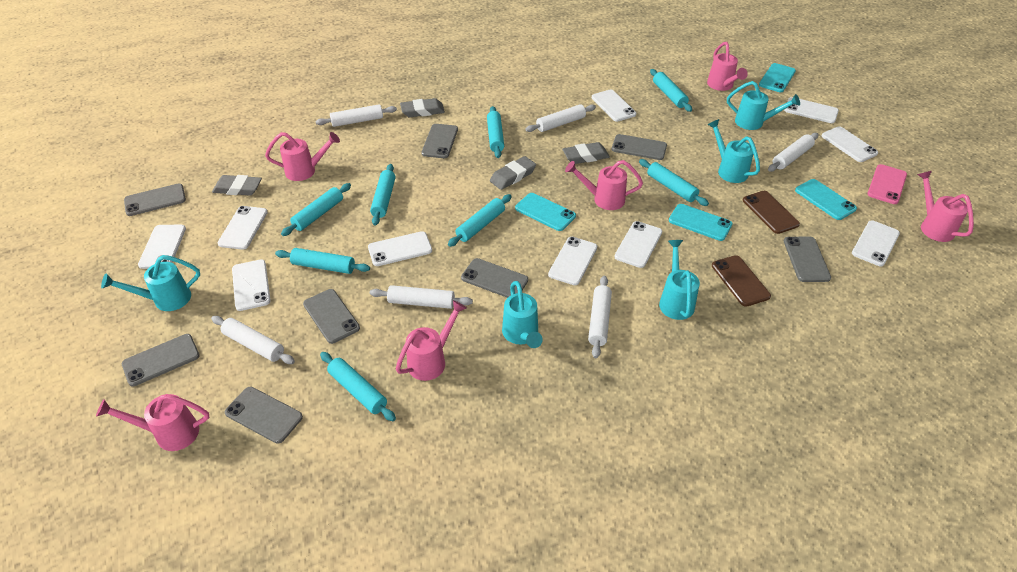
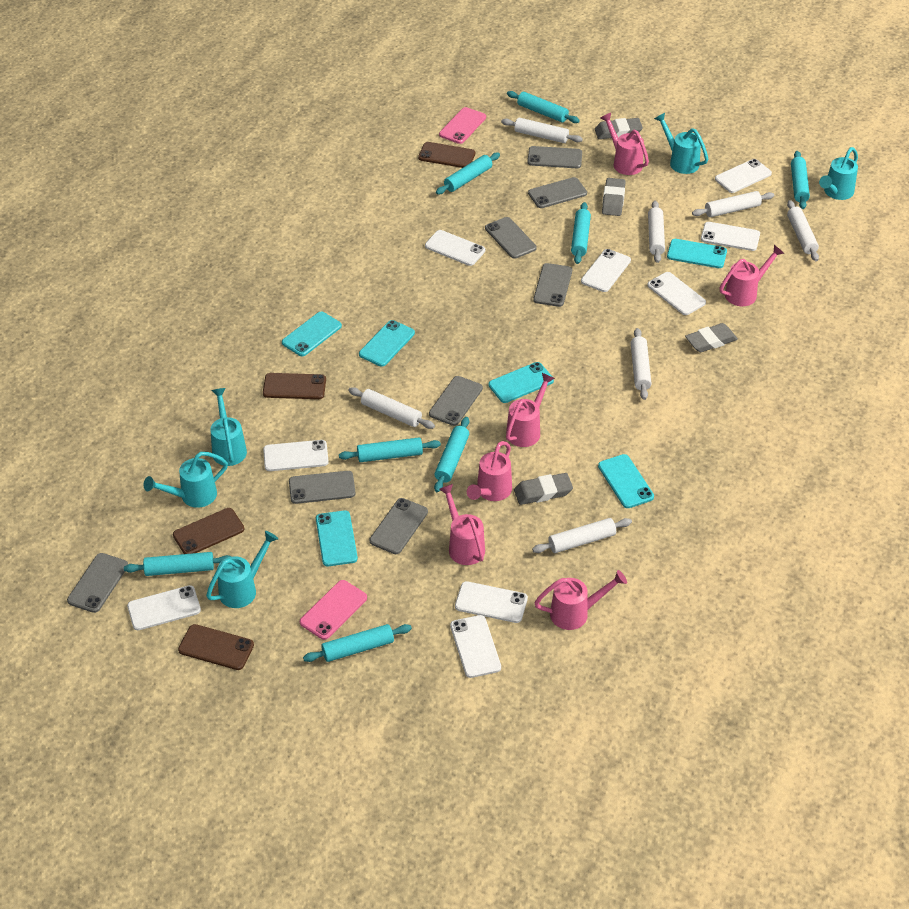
brown phone: 2 -> 4
pink phone: 1 -> 2
turquoise phone: 4 -> 6
white phone: 10 -> 9
white rolling pin: 6 -> 7

